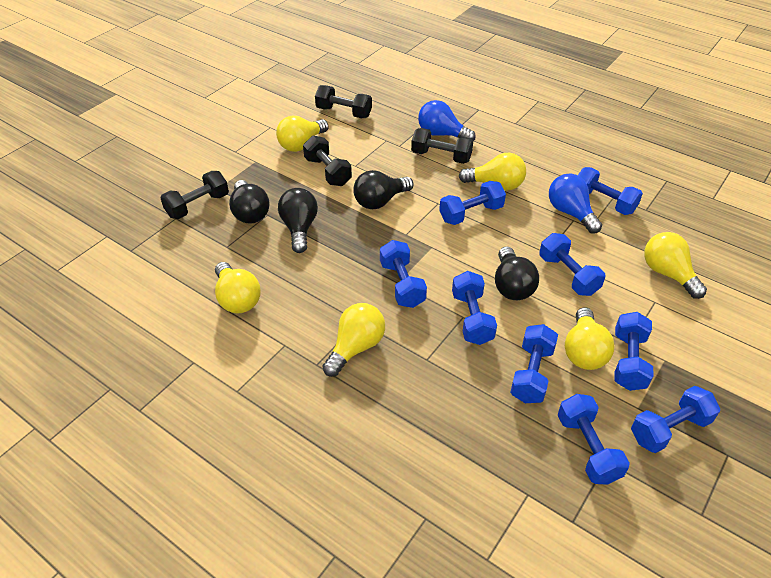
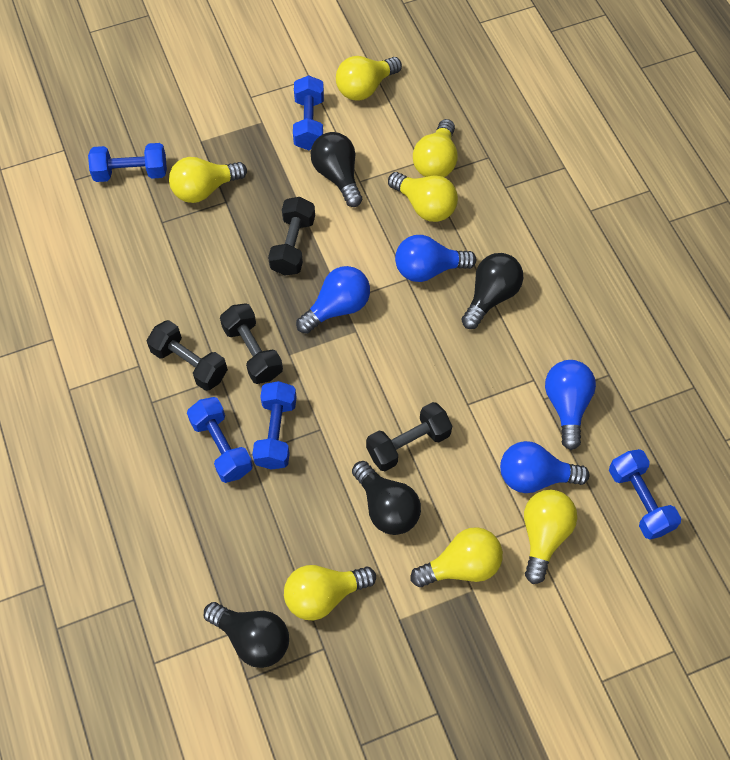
blue dumbbell: 9 -> 5
blue light bulb: 2 -> 4
yellow light bulb: 6 -> 7

